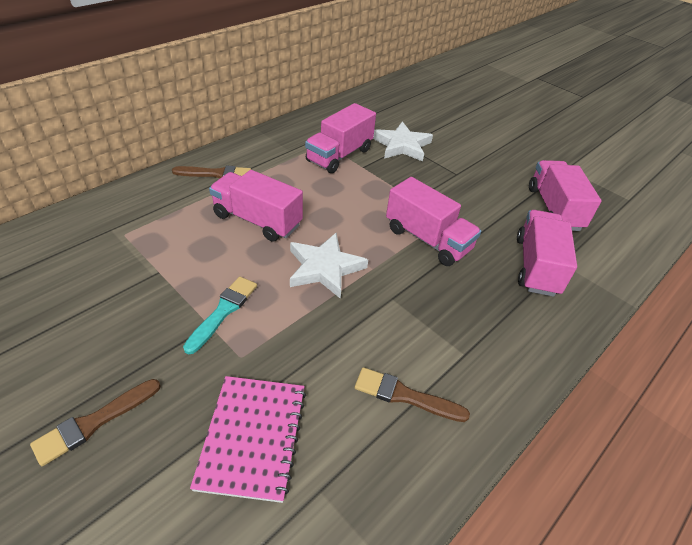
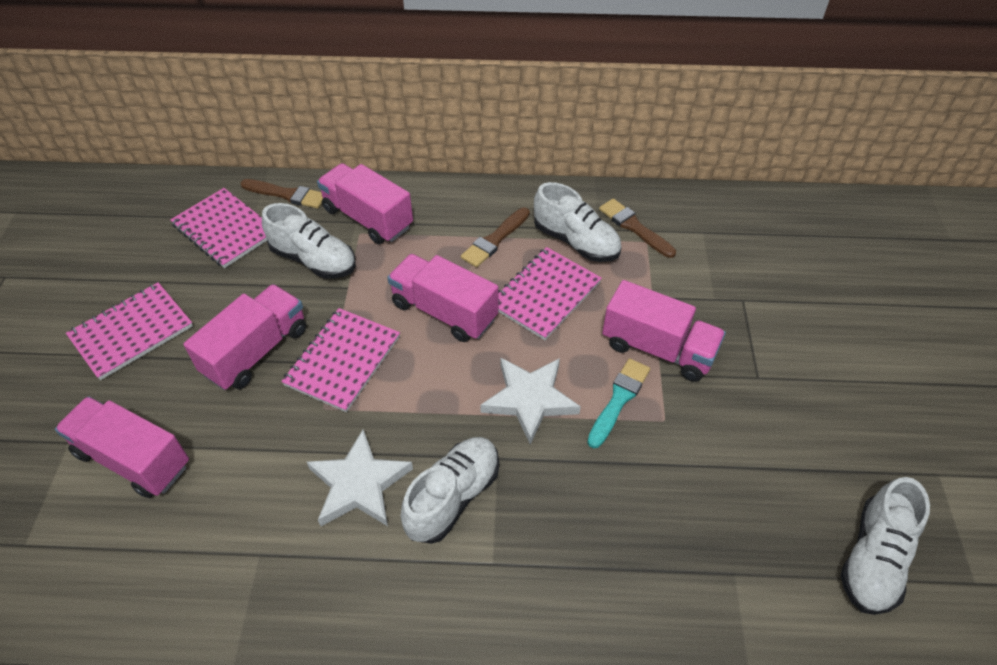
pink notebook: 1 -> 4
white shoe: 0 -> 4

